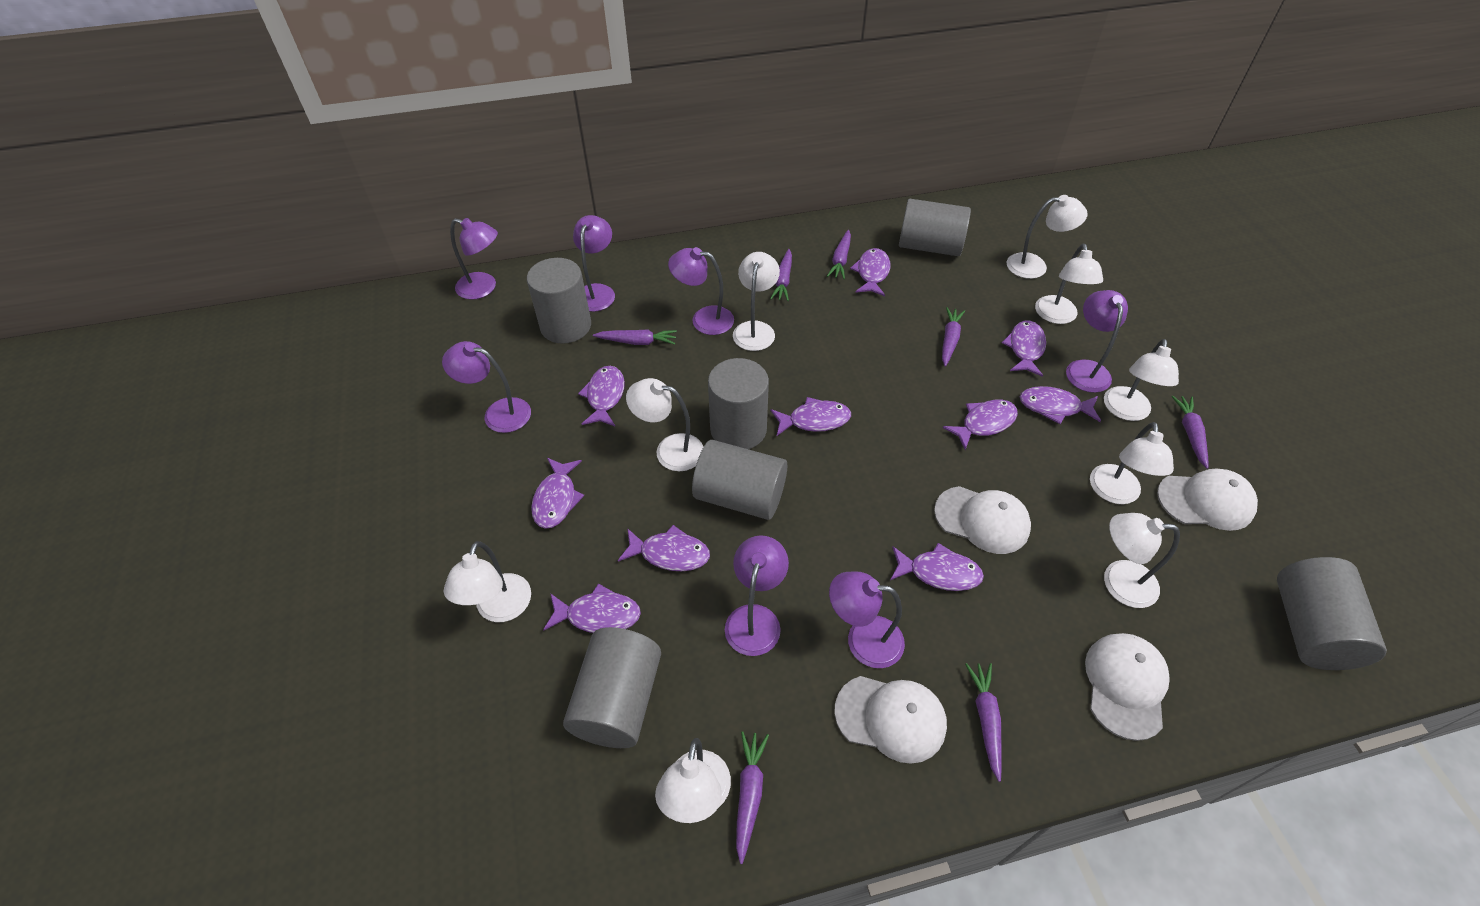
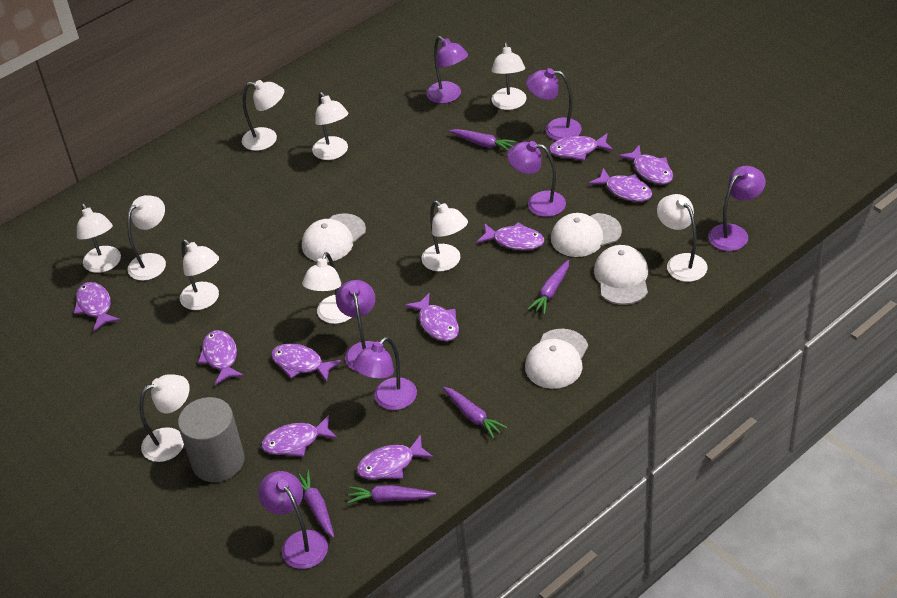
grey cylinder: 6 -> 1
purple carrot: 7 -> 5
white lamp: 9 -> 10

